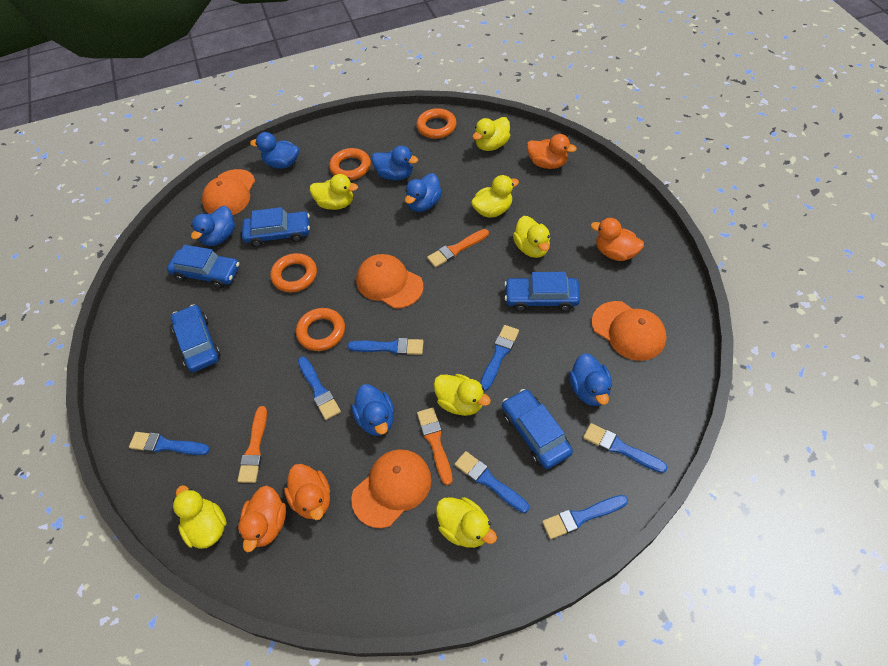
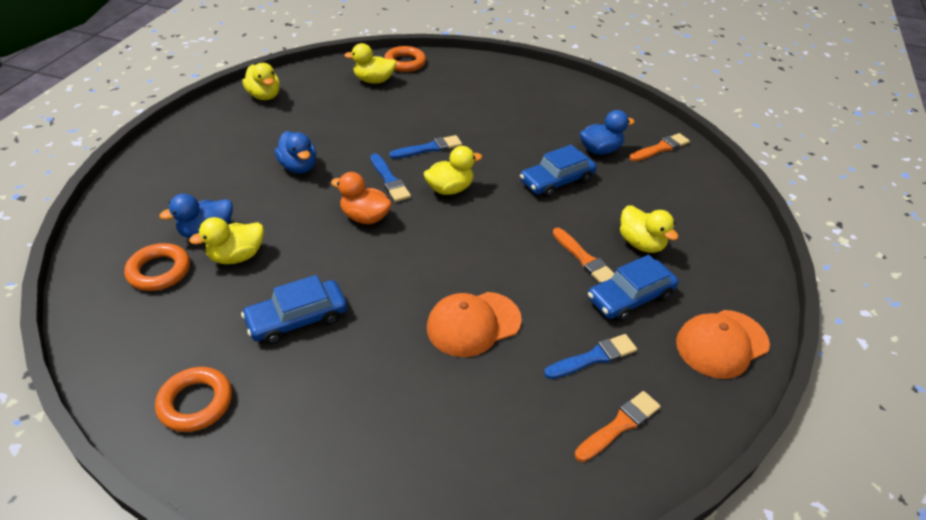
blue brush: 7 -> 3
blue car: 5 -> 3
blue duck: 6 -> 3
orange cap: 4 -> 2
orange duck: 4 -> 1
orange ring: 4 -> 3
yellow duck: 7 -> 5

